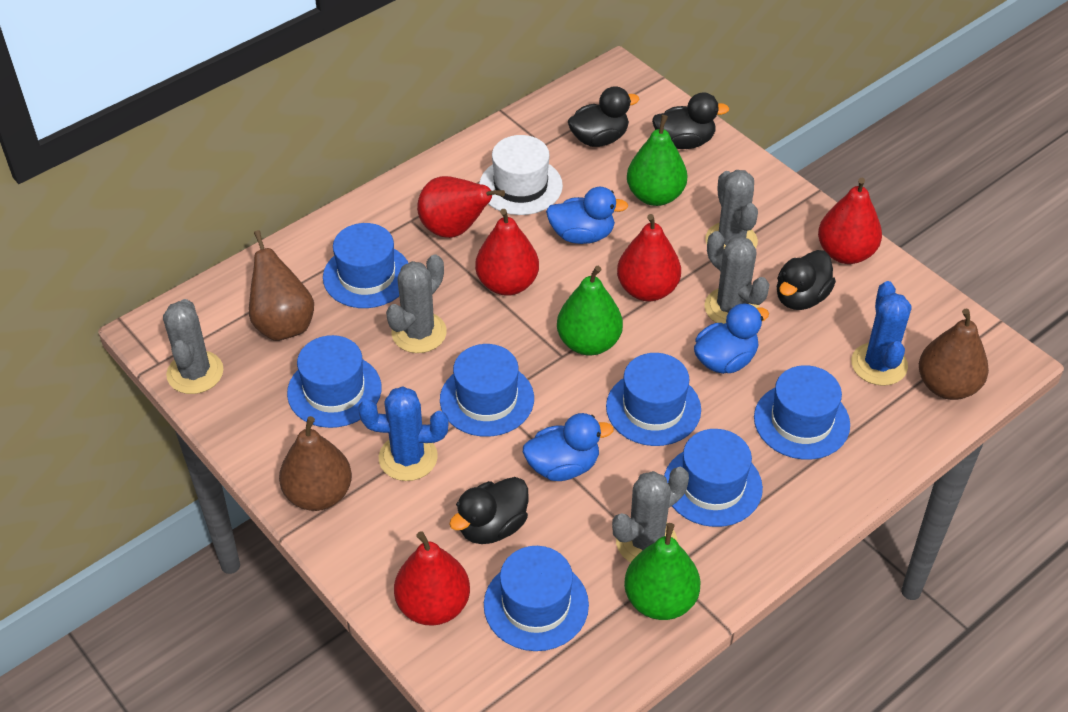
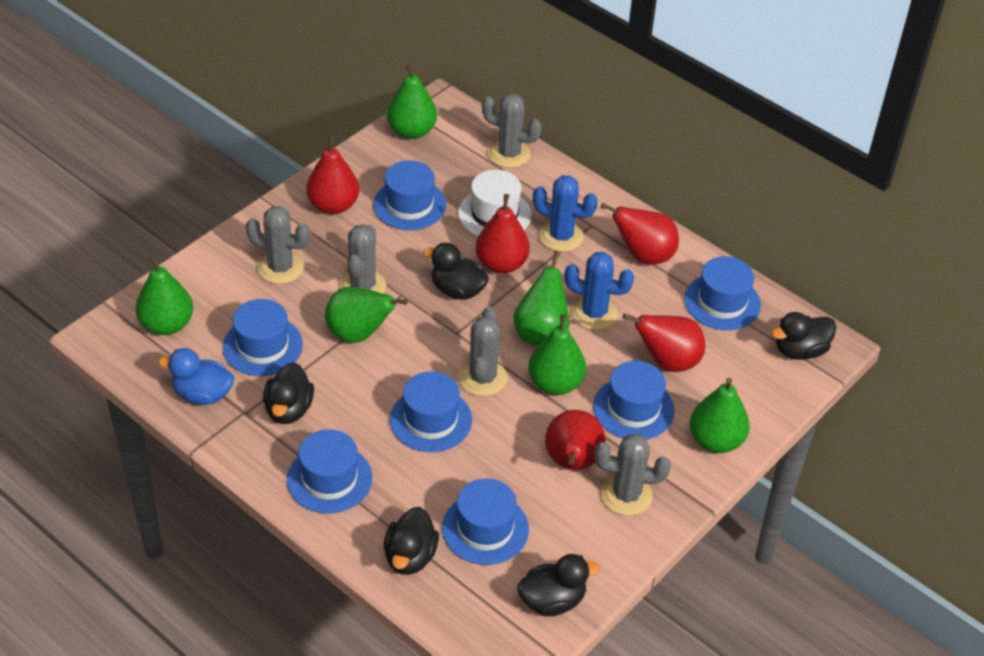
black duck: 4 -> 5
blue duck: 3 -> 1
brown pear: 3 -> 0
green pear: 3 -> 6

